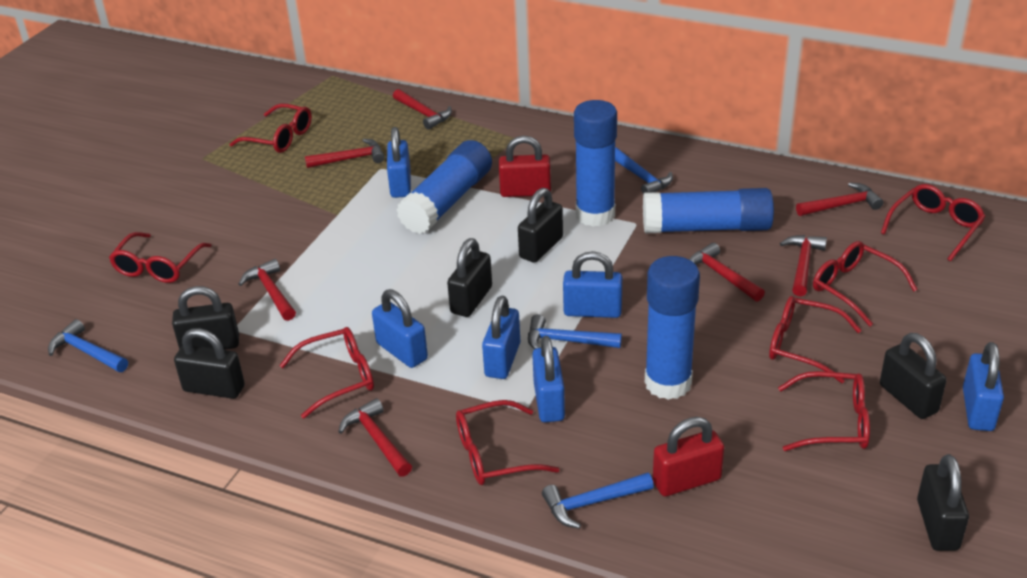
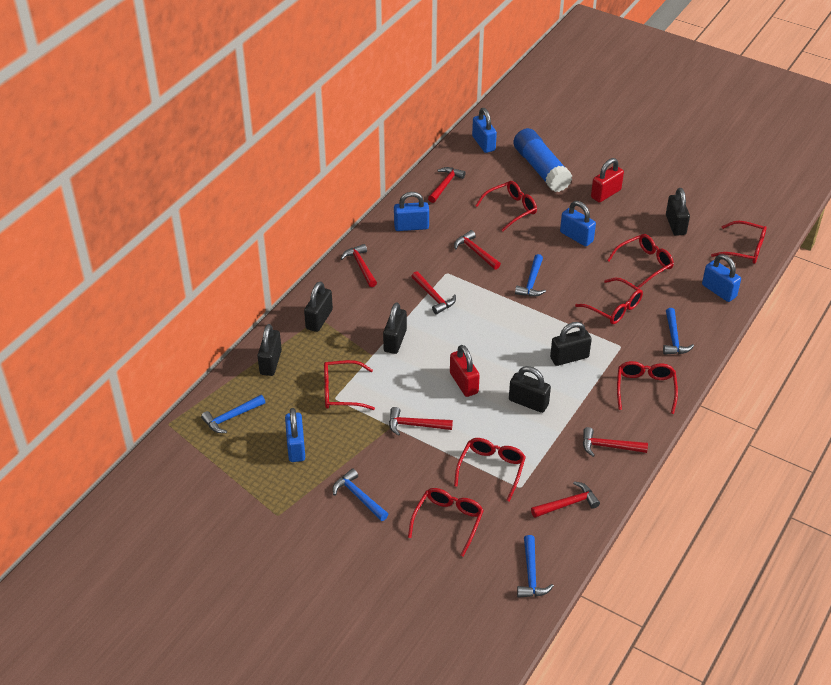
blue glue stick: 4 -> 1
blue hammer: 4 -> 5
blue padlock: 6 -> 5

